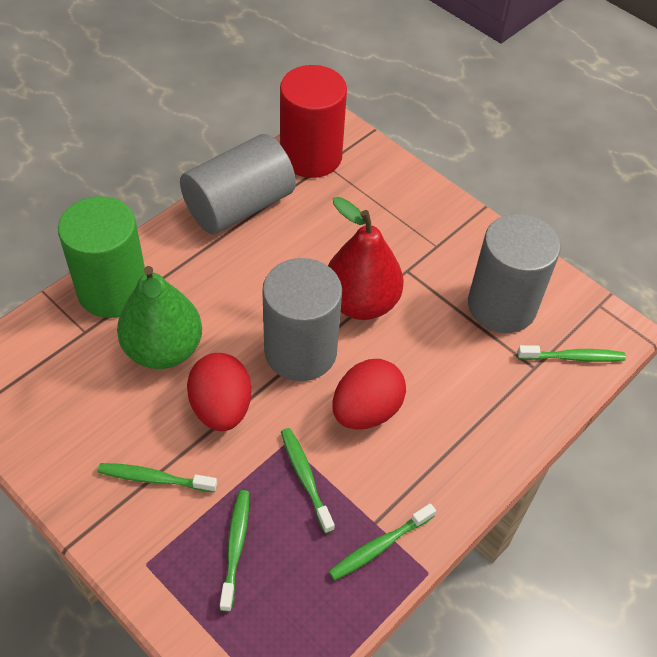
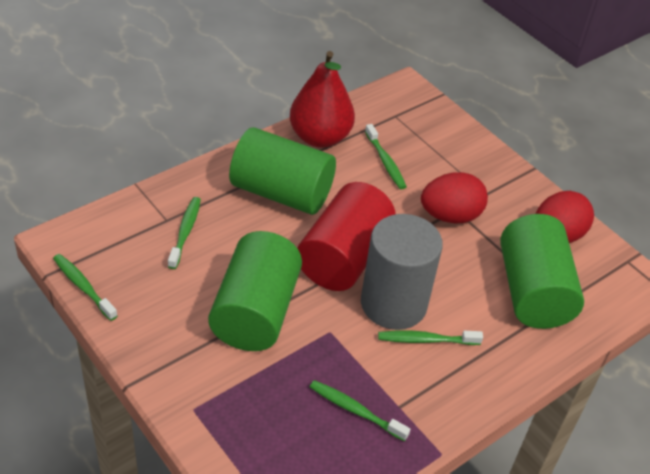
green cylinder: 1 -> 3
green pear: 1 -> 0
grey cylinder: 3 -> 1

